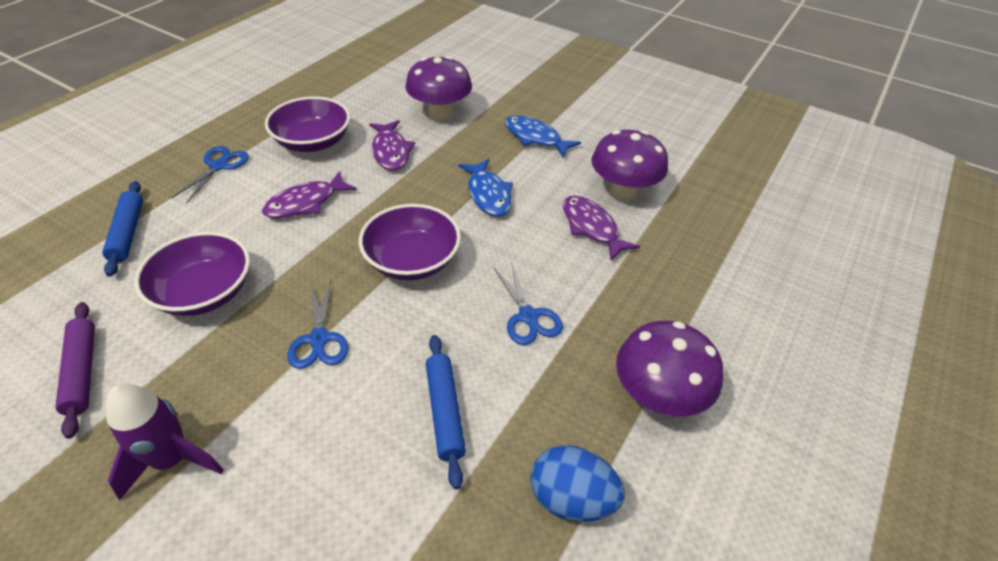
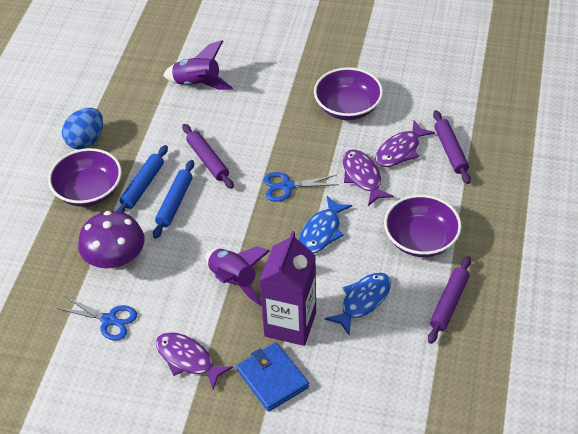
blue scissors: 3 -> 2
blue wallet: 0 -> 1
purple carton: 0 -> 1
purple mushroom: 3 -> 1
purple rocket: 1 -> 2
purple rolling pin: 1 -> 3

